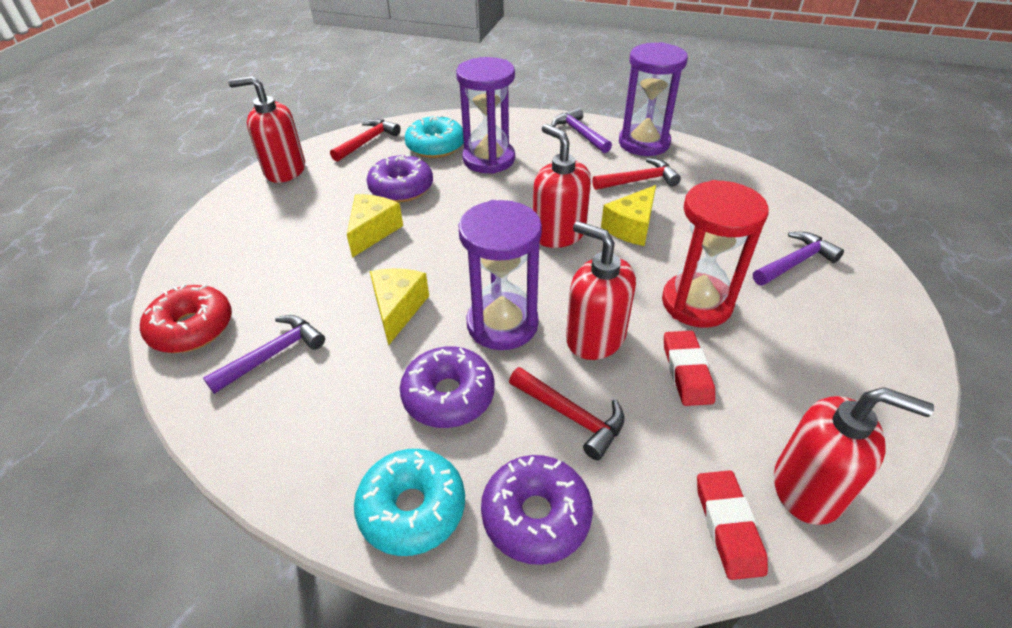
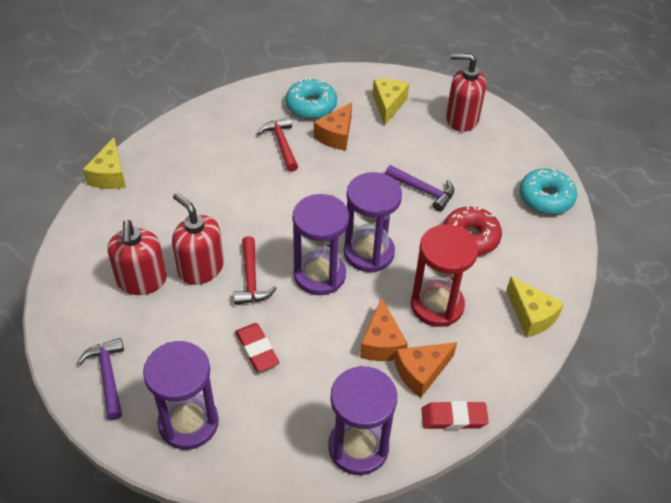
orange cheese: 0 -> 3
purple donut: 3 -> 0
purple hammer: 3 -> 2
purple hourglass: 3 -> 4
red hammer: 3 -> 2
red soap dispenser: 4 -> 3

